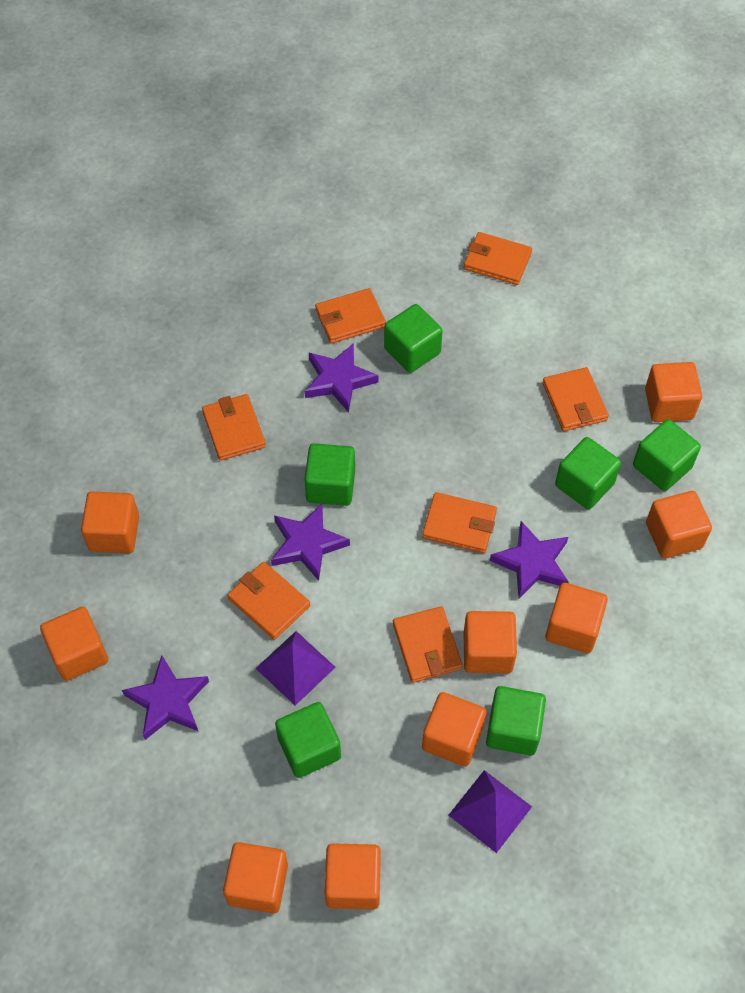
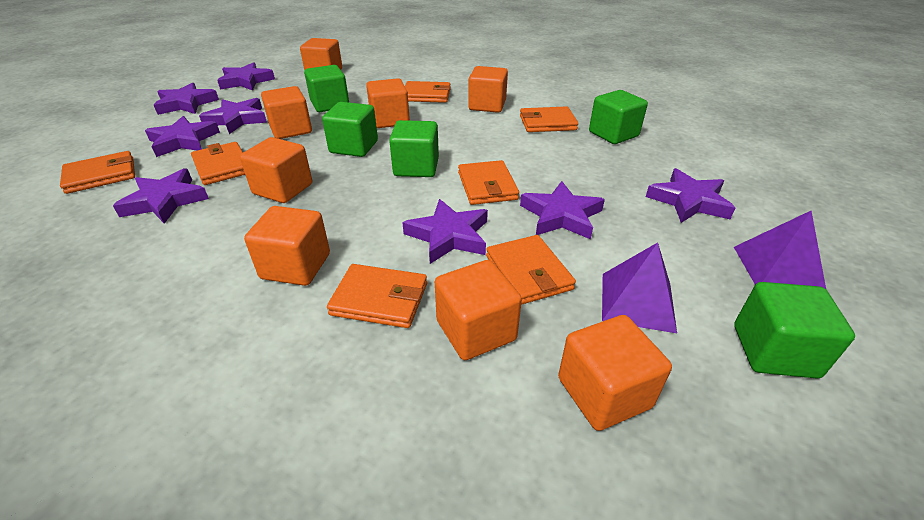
green cube: 6 -> 5
orange cube: 9 -> 8
purple star: 4 -> 8

